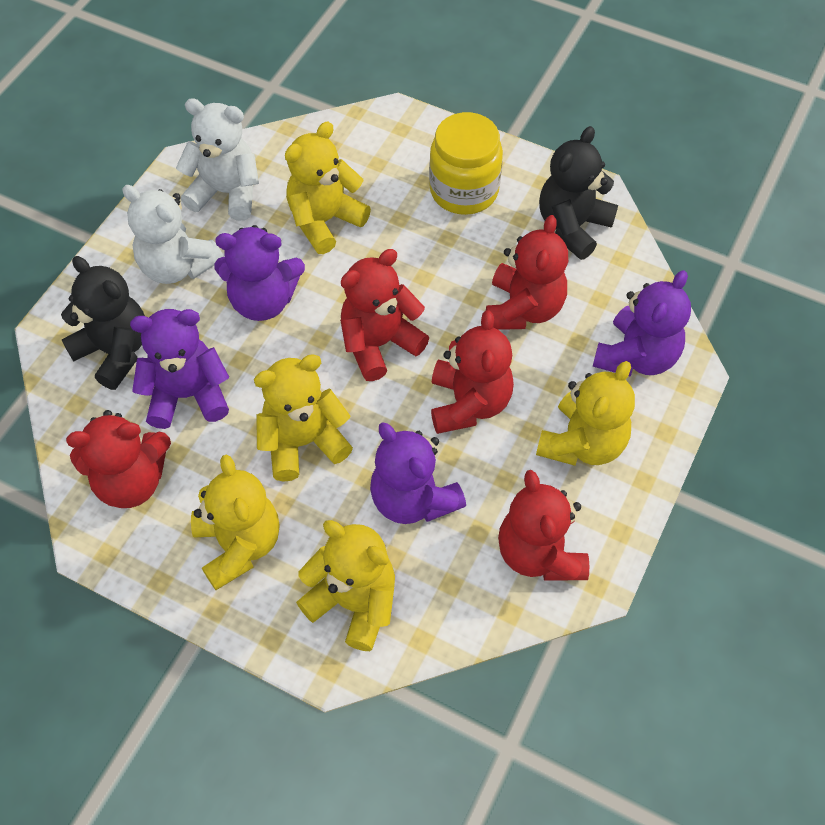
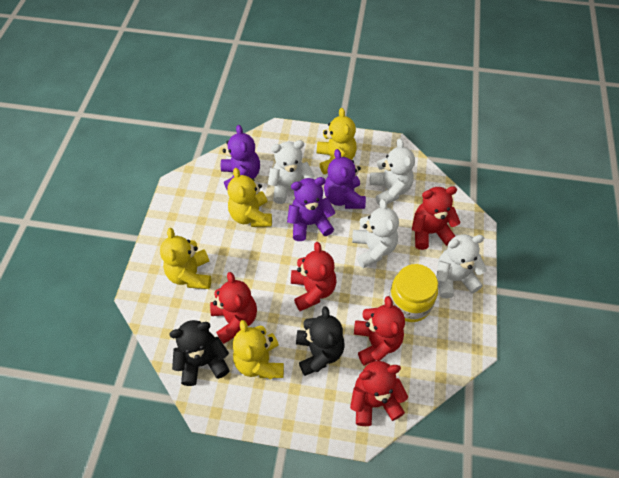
purple teddy bear: 4 -> 3
white teddy bear: 2 -> 4
yellow teddy bear: 5 -> 4

